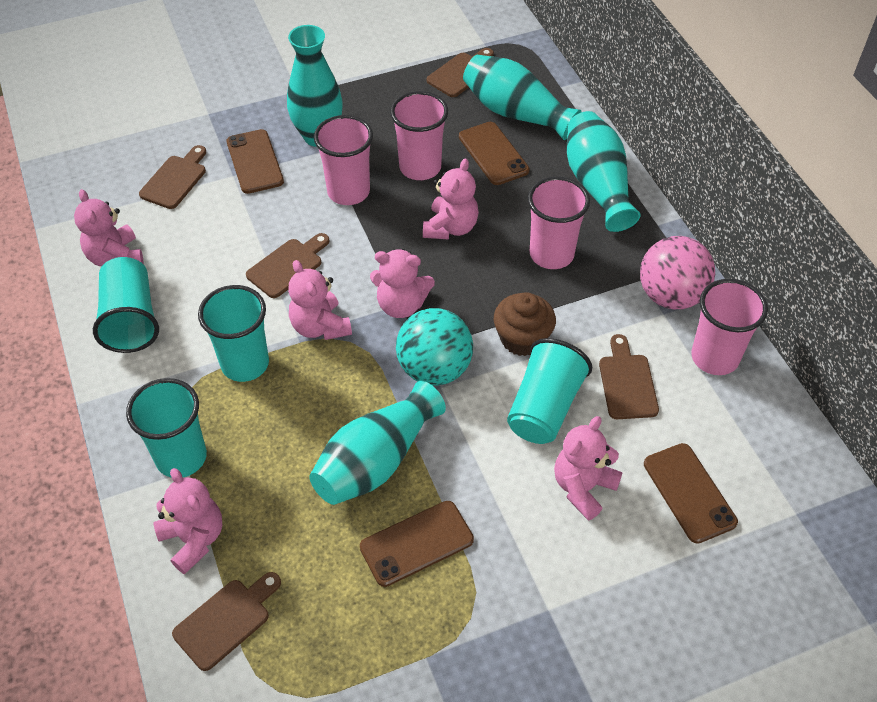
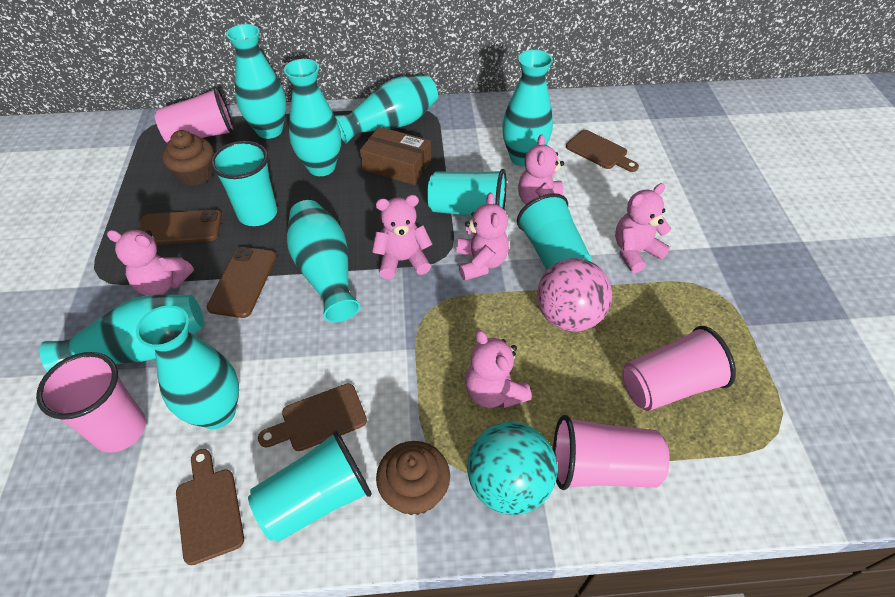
brown box: 0 -> 1
brown cupcake: 1 -> 2
brown cutting board: 5 -> 3
brown phone: 4 -> 2
turquoise vase: 4 -> 7

